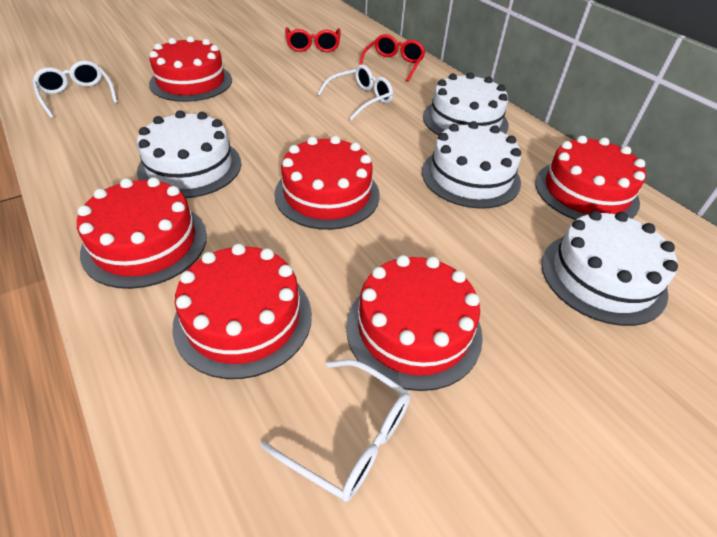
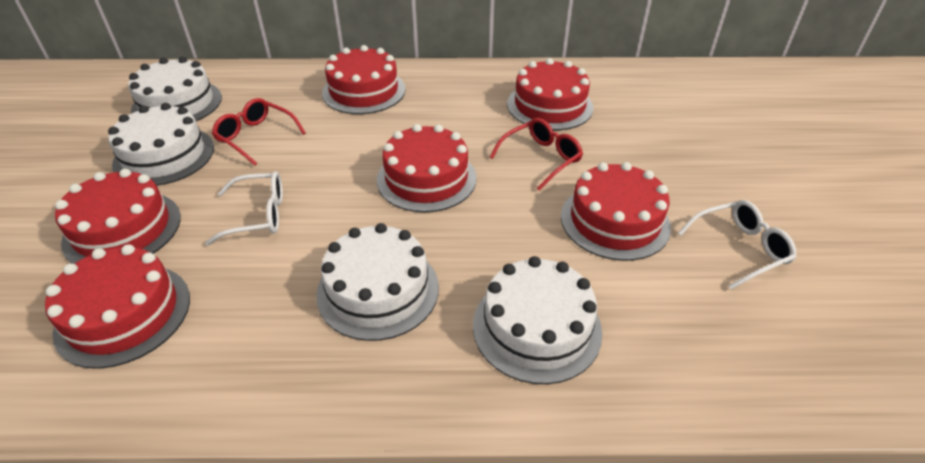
white glasses: 3 -> 2

